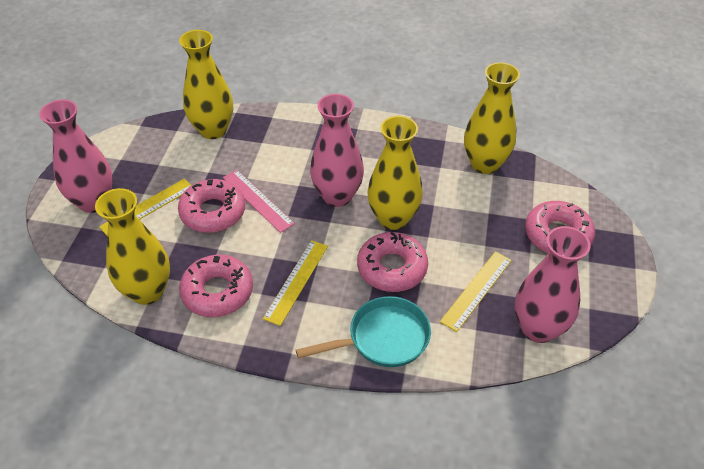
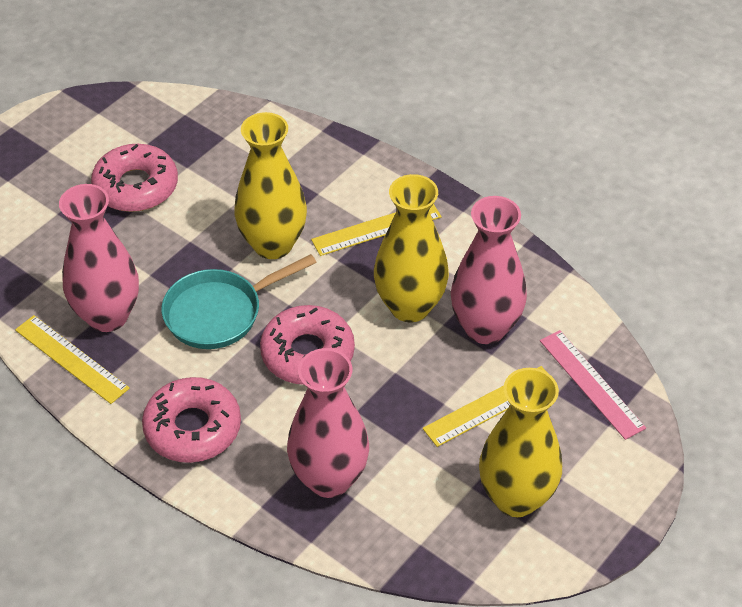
pink donut: 4 -> 3
yellow vase: 4 -> 3

